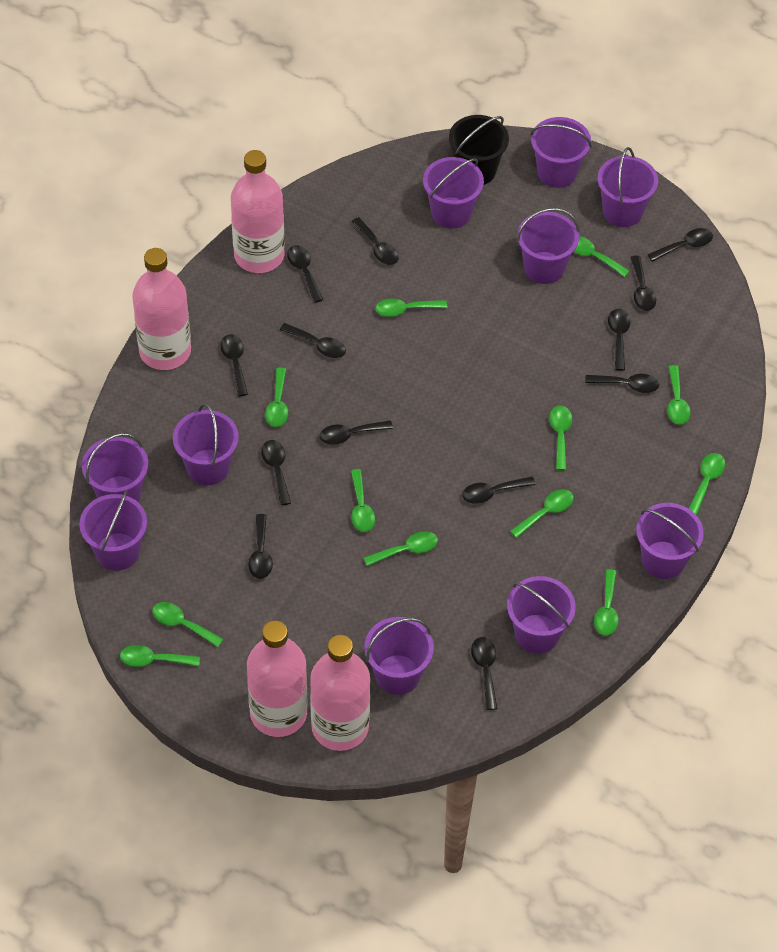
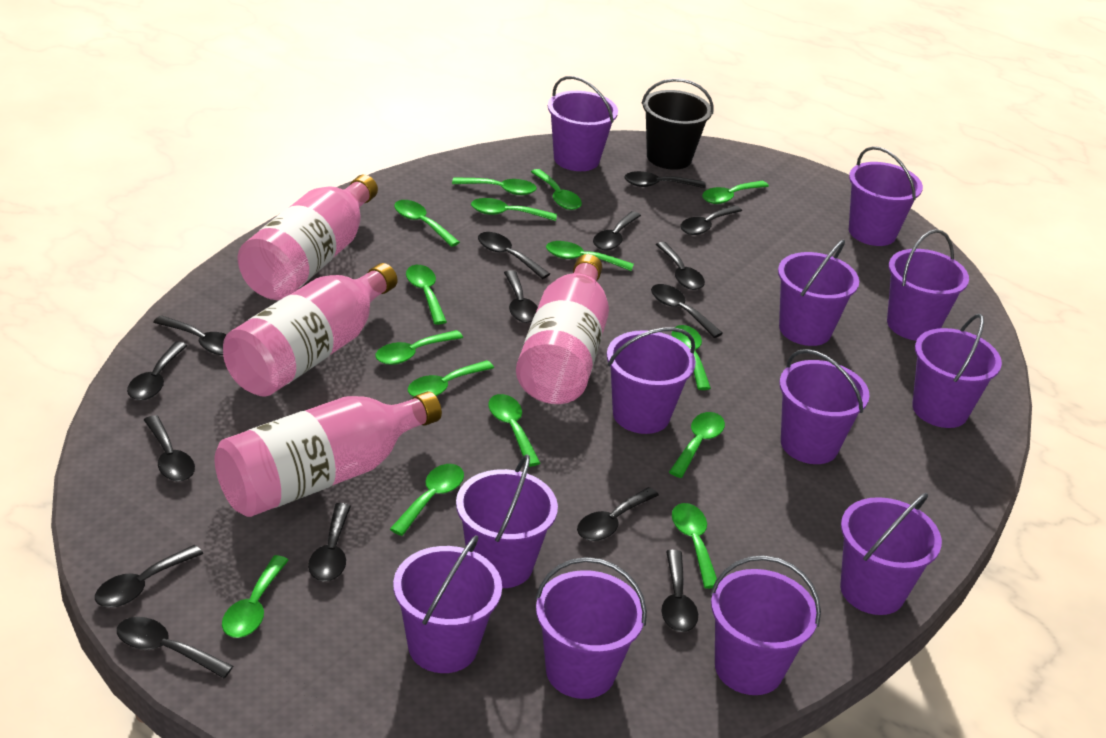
black spoon: 13 -> 15
green spoon: 12 -> 15
purple bucket: 10 -> 12

